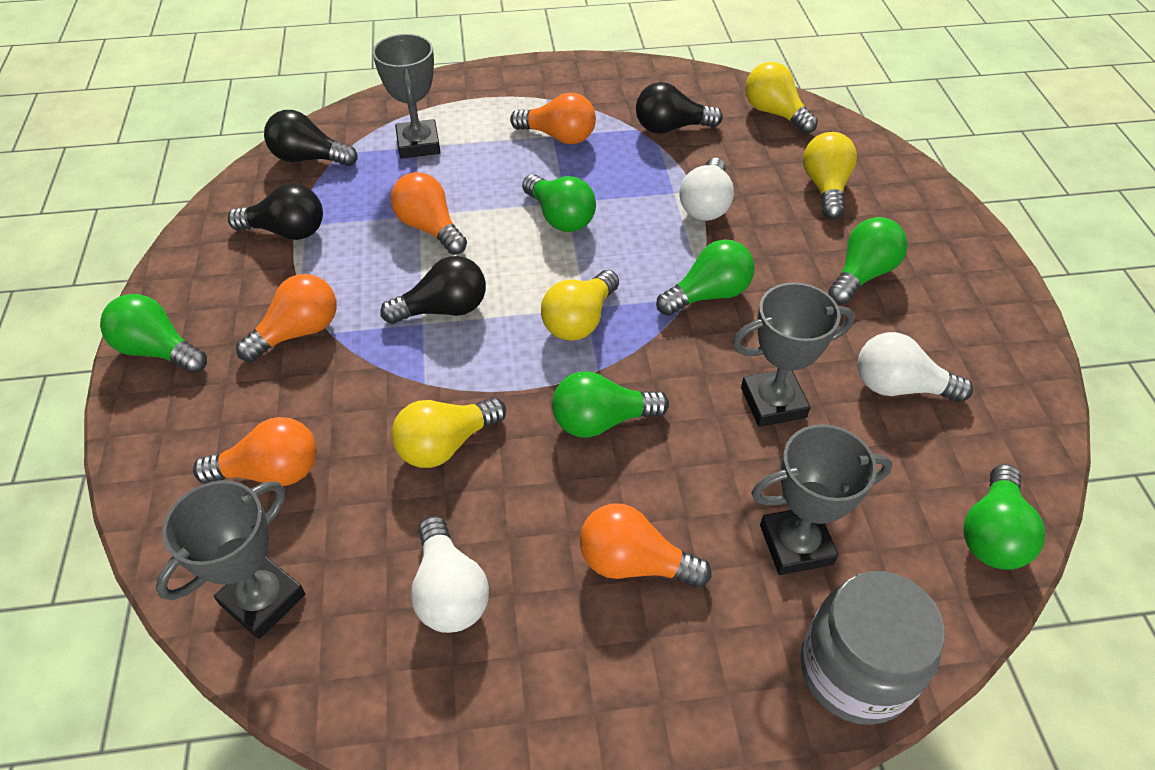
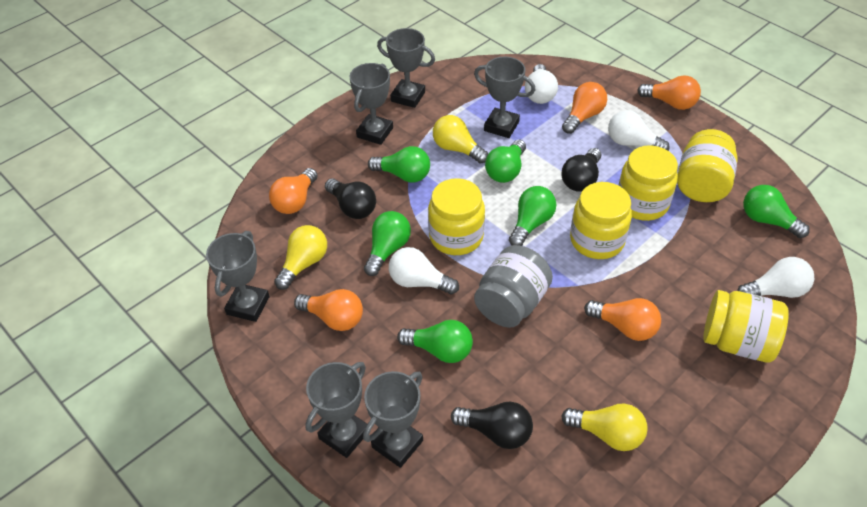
black light bulb: 4 -> 3
grey trophy: 4 -> 6
white light bulb: 3 -> 4
yellow jar: 0 -> 5
yellow light bulb: 4 -> 3

